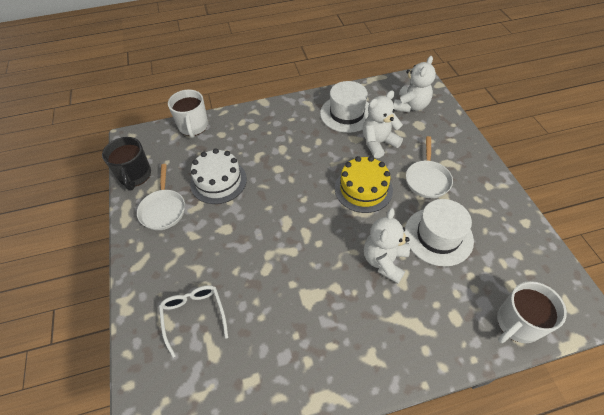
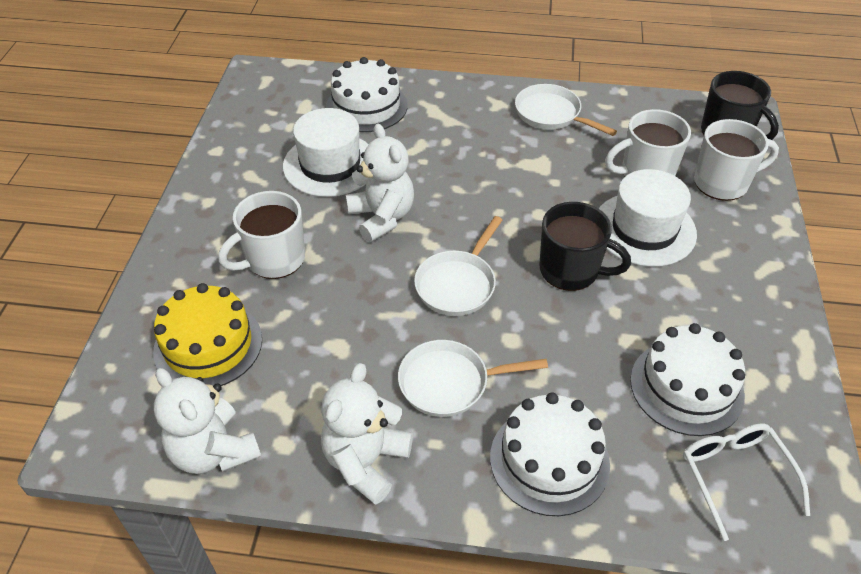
black mug: 1 -> 2
white cake: 1 -> 3
white mug: 2 -> 3
white pan: 2 -> 3

